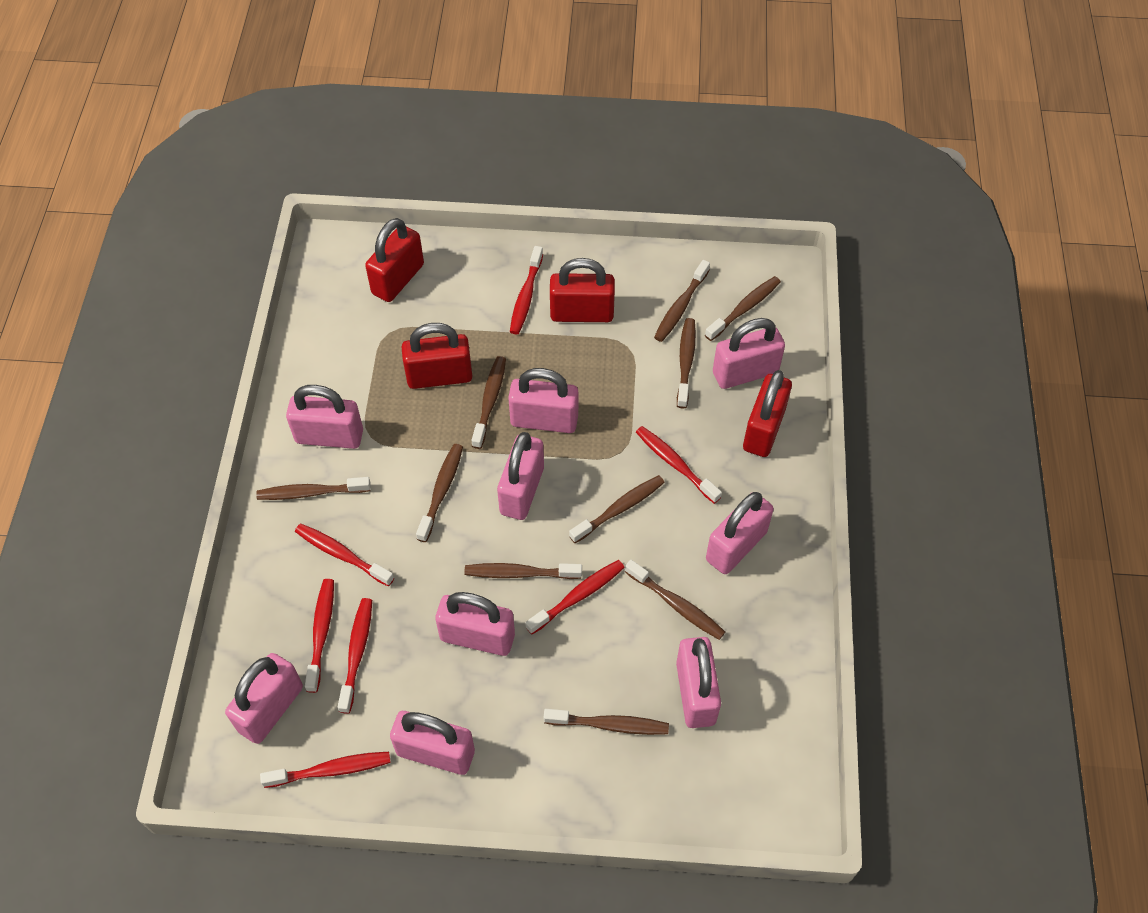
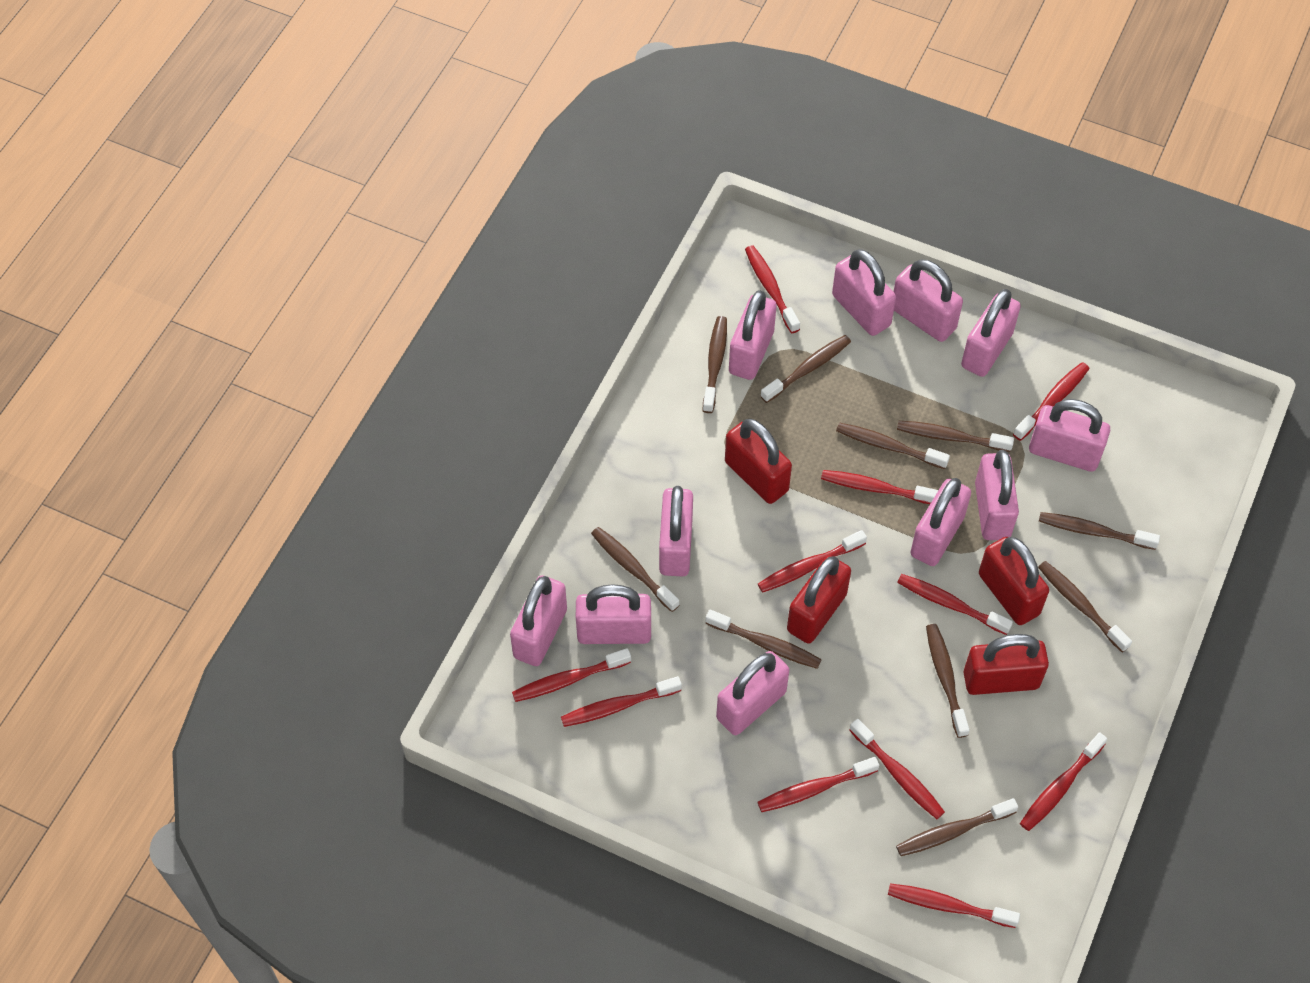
pink padlock: 9 -> 11
red toothbrush: 7 -> 11

